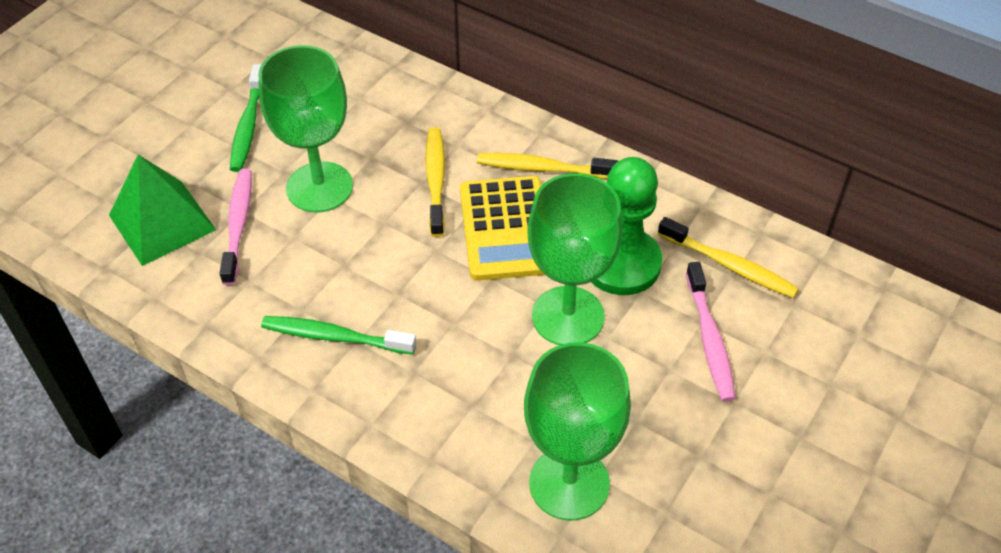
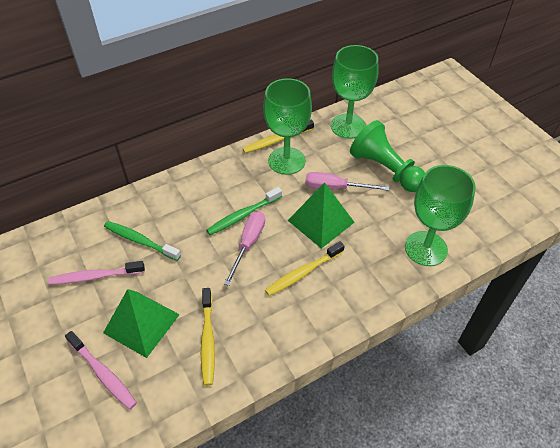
green pyramid: 1 -> 2
pink screwdriver: 0 -> 2
yellow calculator: 1 -> 0

